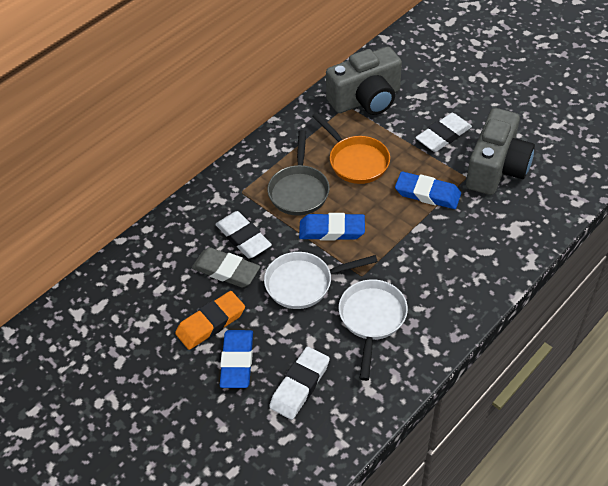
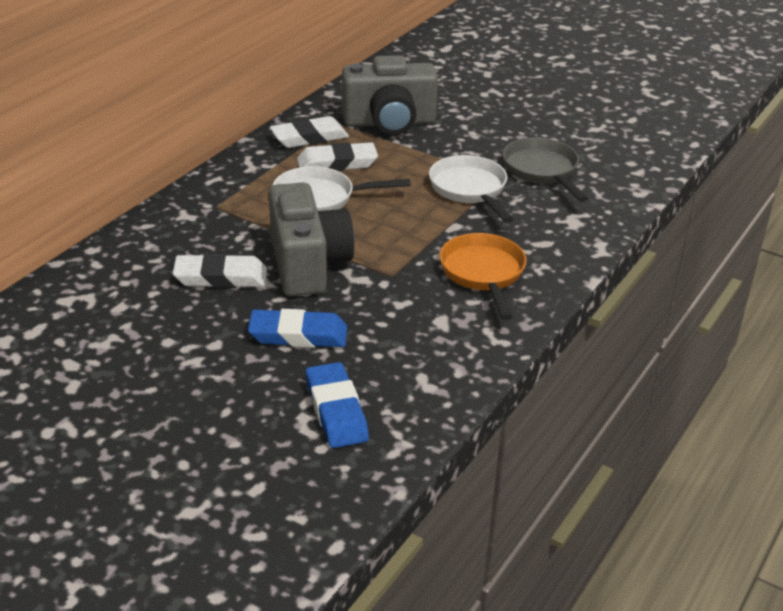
blue eraser: 3 -> 2
grey eraser: 1 -> 0
orange eraser: 1 -> 0

